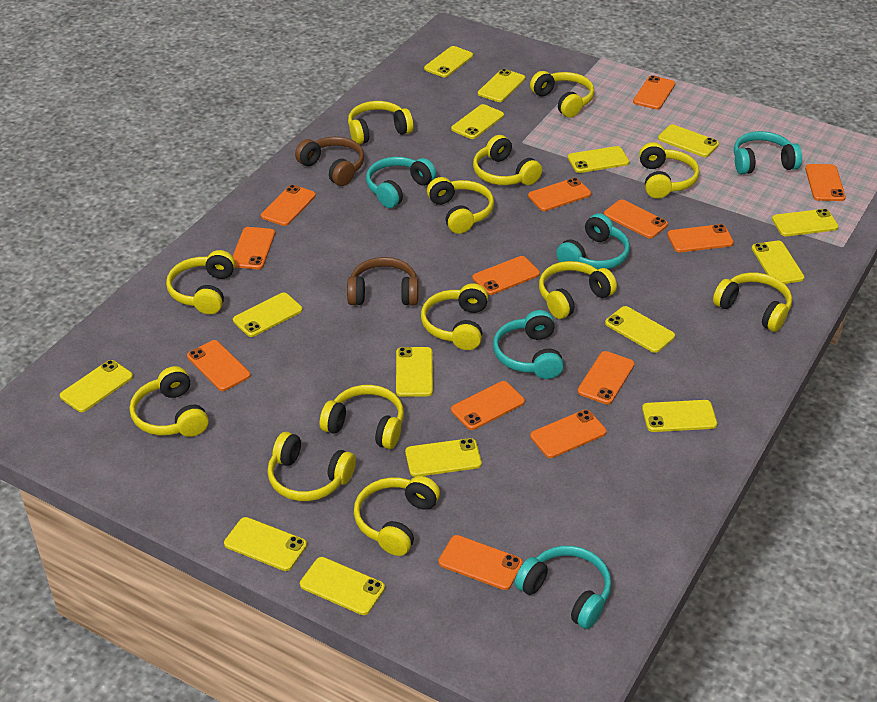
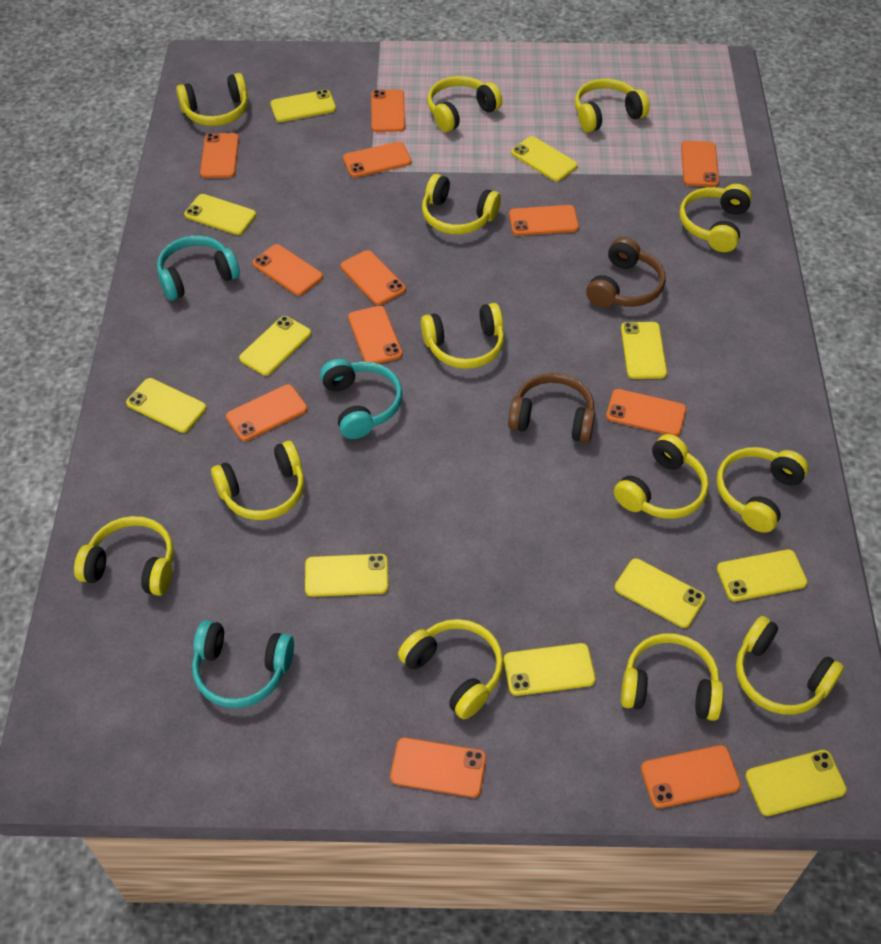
orange phone: 13 -> 12
turquoise headphones: 5 -> 3
yellow phone: 15 -> 11

